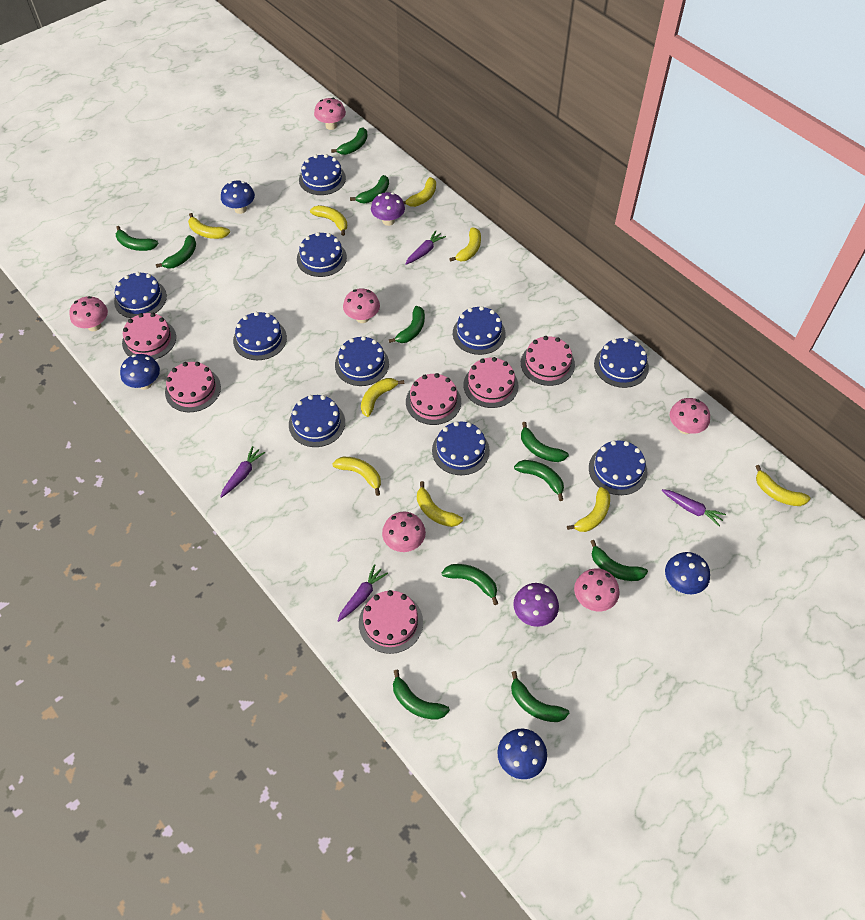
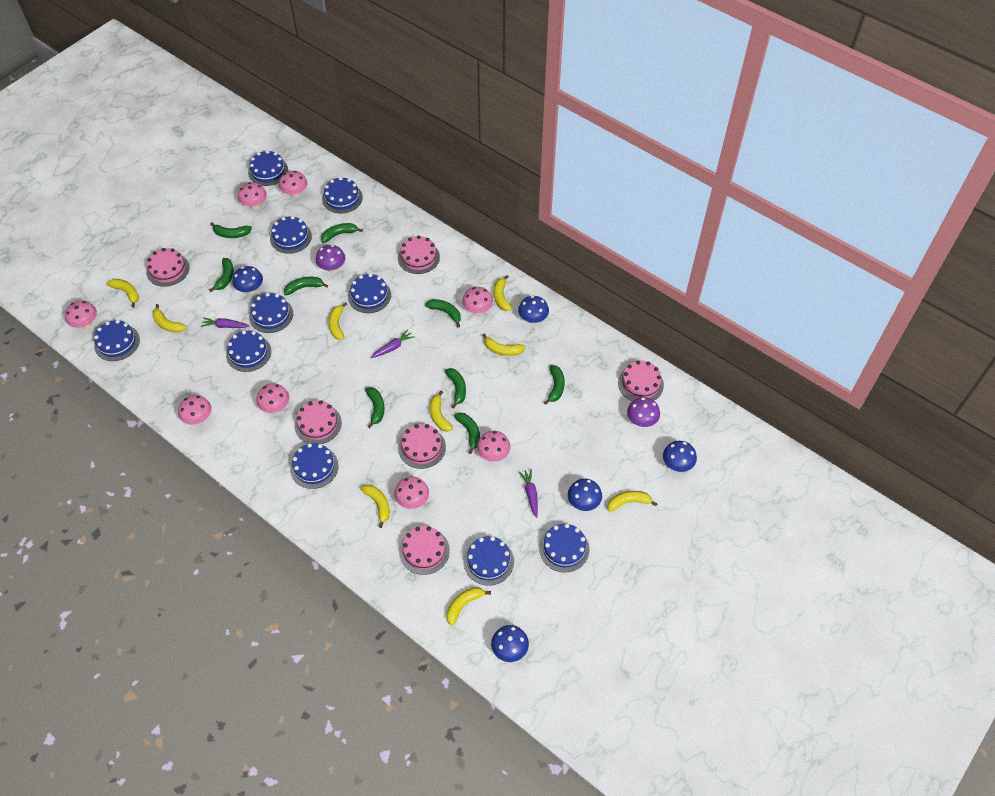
blue mushroom: 4 -> 5
green banana: 11 -> 9
pink mushroom: 6 -> 8
purple carrot: 4 -> 3

